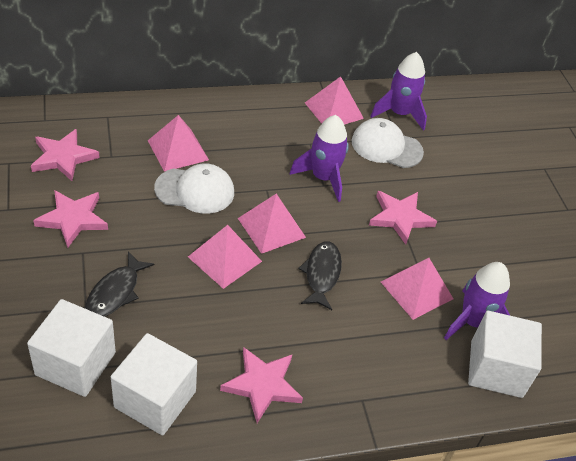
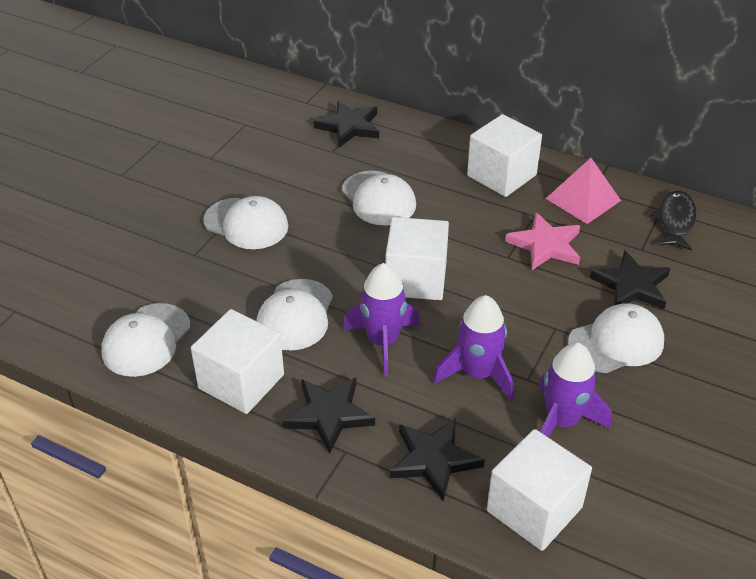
black fish: 2 -> 1
black star: 0 -> 4
pink pyramid: 5 -> 1
pink star: 4 -> 1
white cap: 2 -> 5
white cube: 3 -> 4

